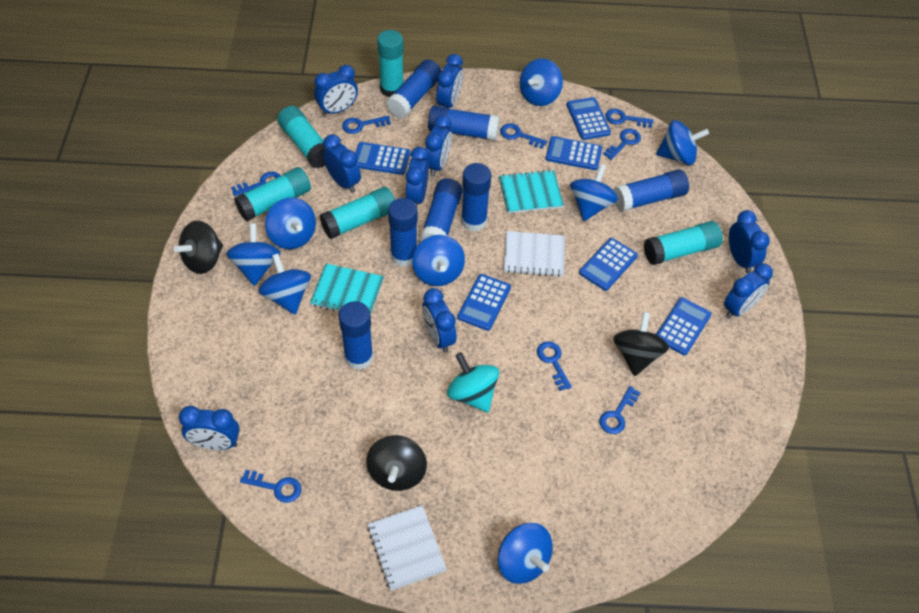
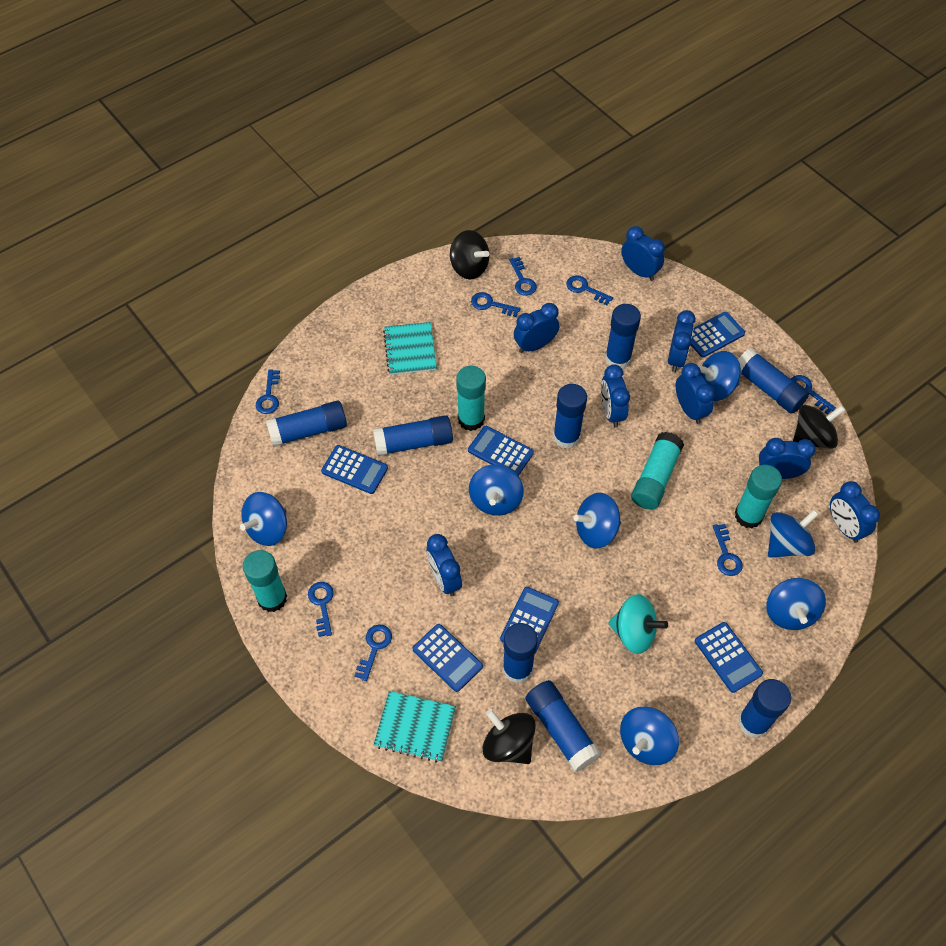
blue clock: 9 -> 8
blue glue stick: 7 -> 8
blue spinning top: 8 -> 7
turquoise glue stick: 5 -> 4
white notebook: 2 -> 0

